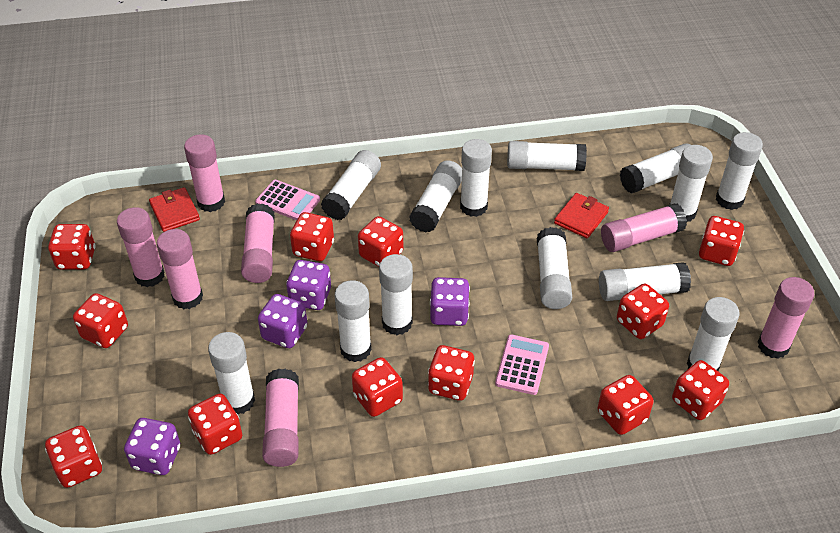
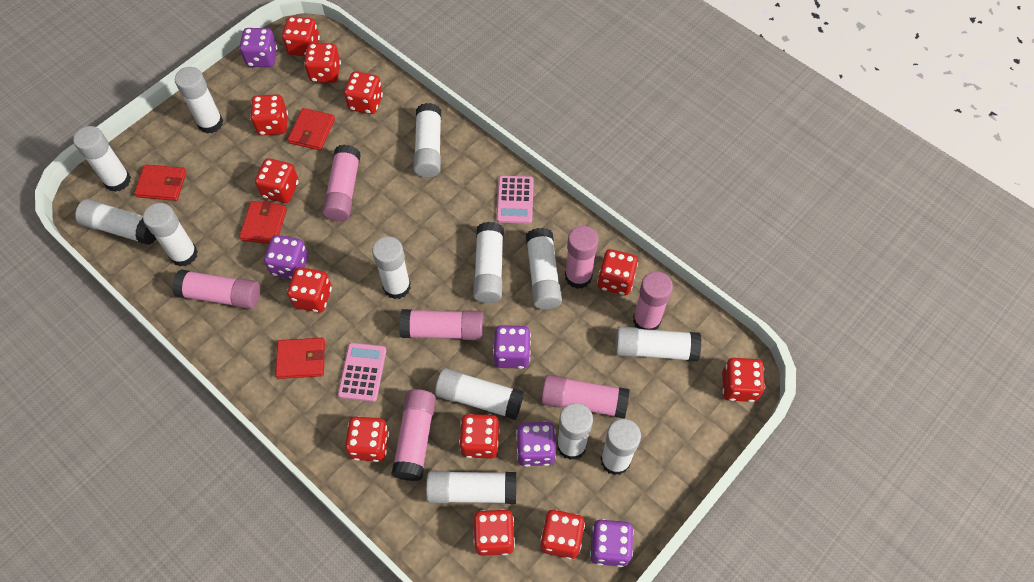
purple dice: 4 -> 5
red wallet: 2 -> 4

